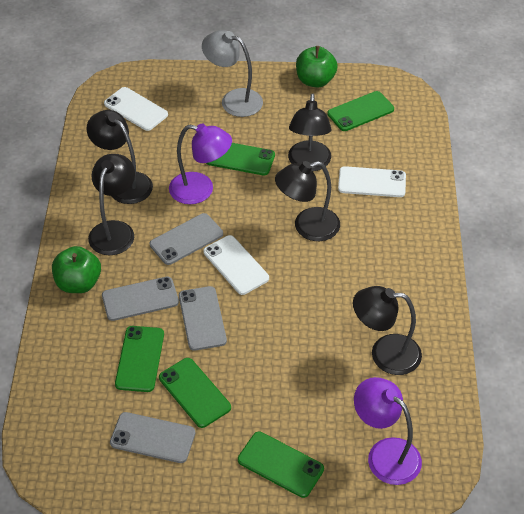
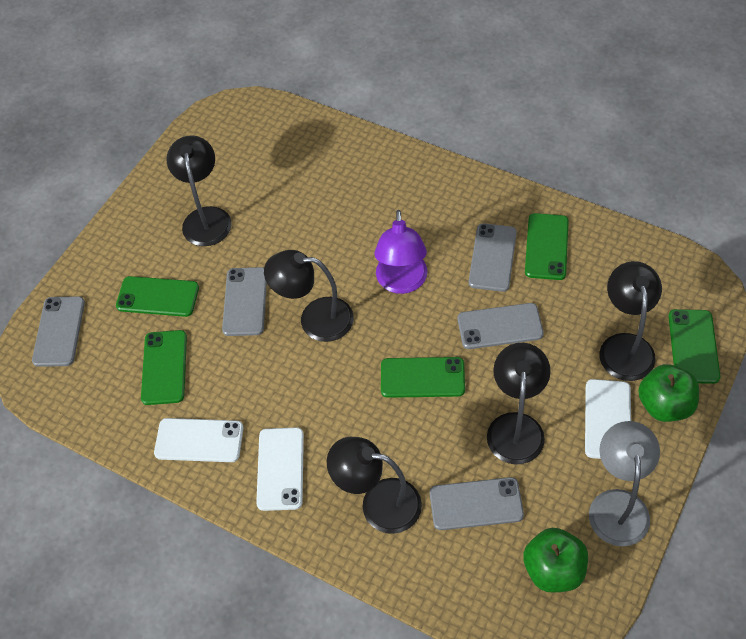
grey phone: 4 -> 5
purple lamp: 2 -> 1

